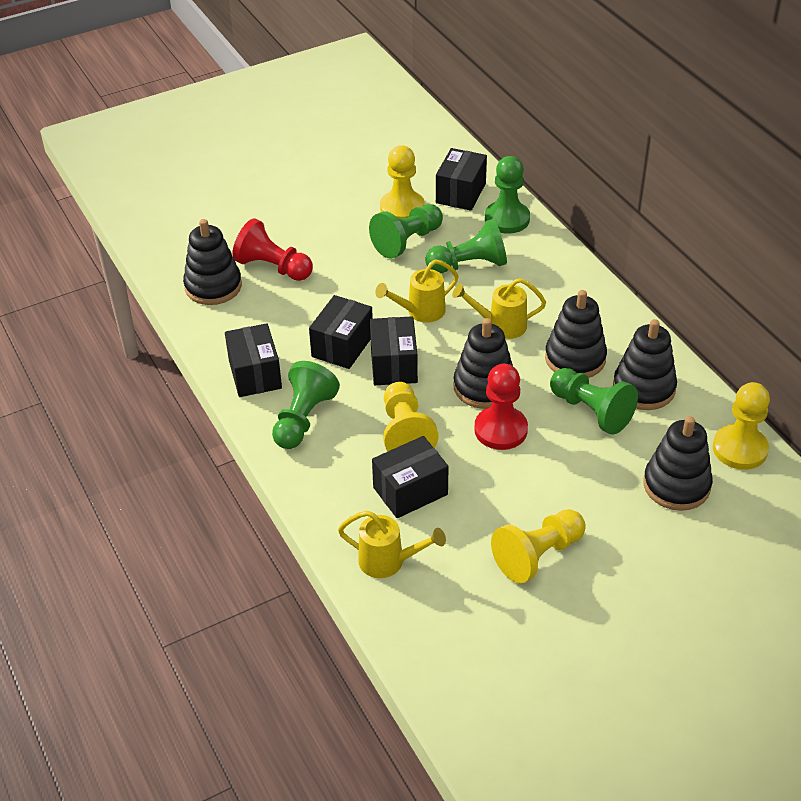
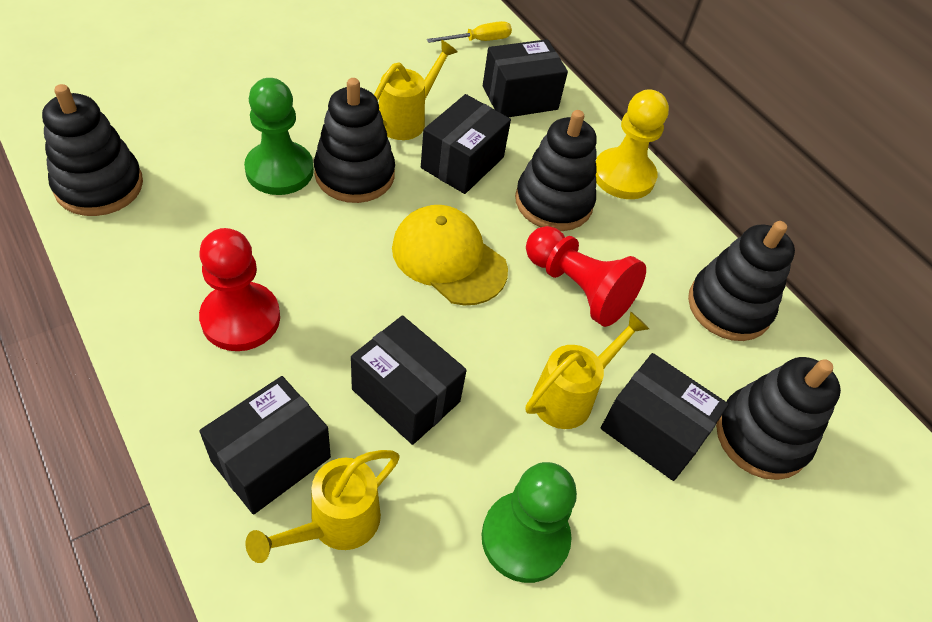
green pawn: 5 -> 2
yellow cap: 0 -> 1
yellow pawn: 4 -> 1
yellow screwdriver: 0 -> 1

